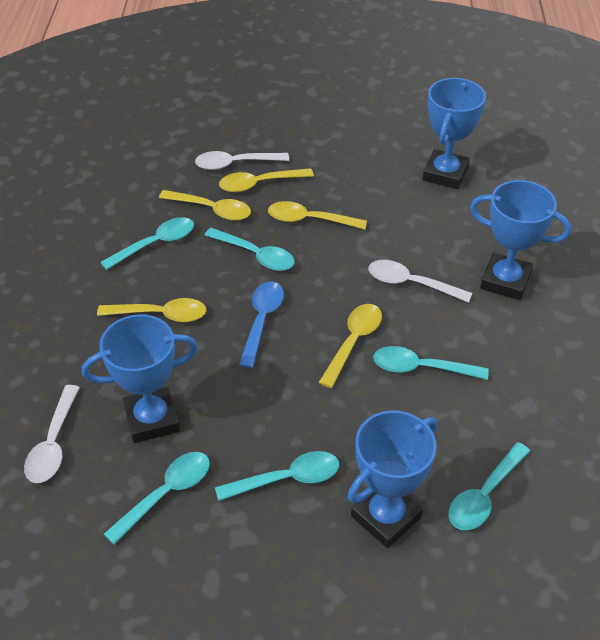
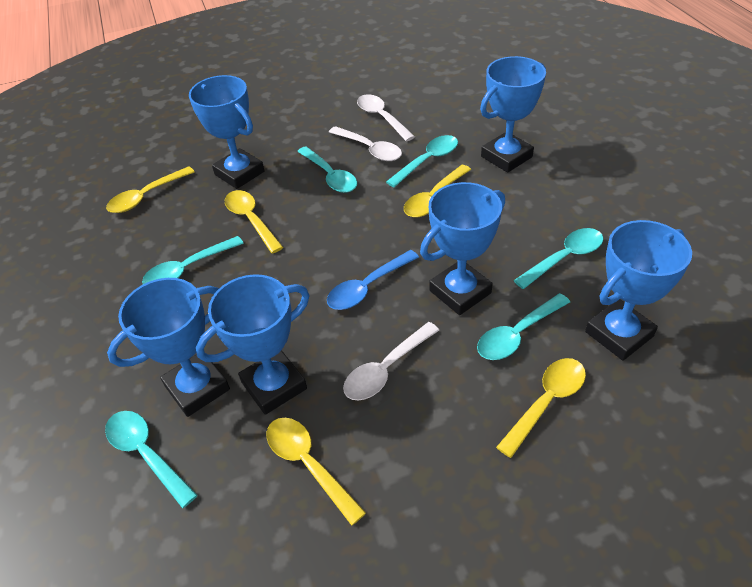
blue trophy: 4 -> 6

